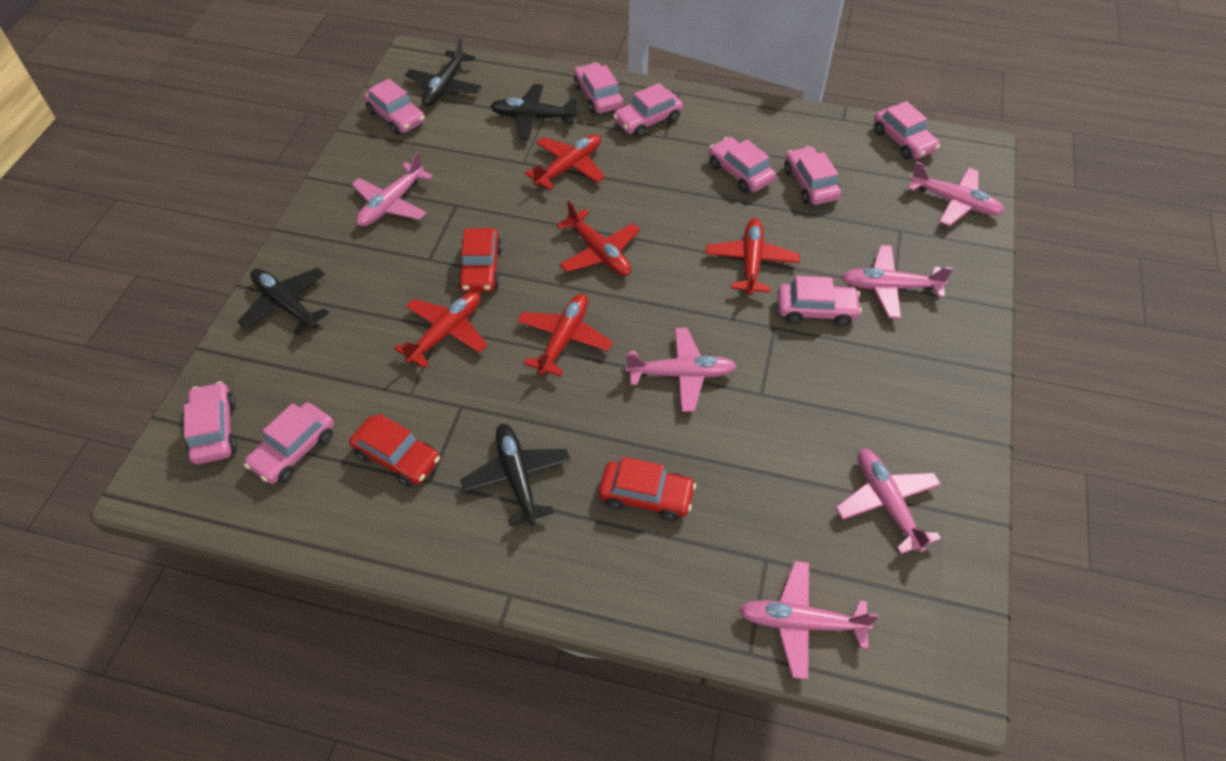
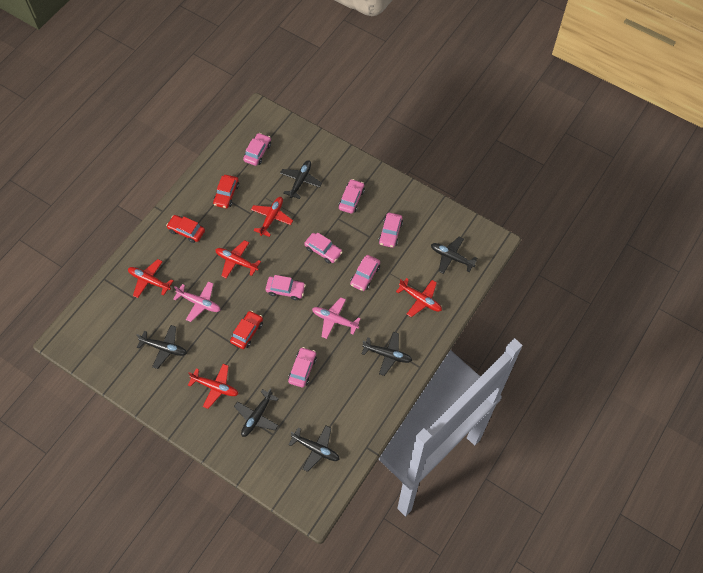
black plane: 4 -> 6
pink car: 9 -> 7
pink plane: 6 -> 2

